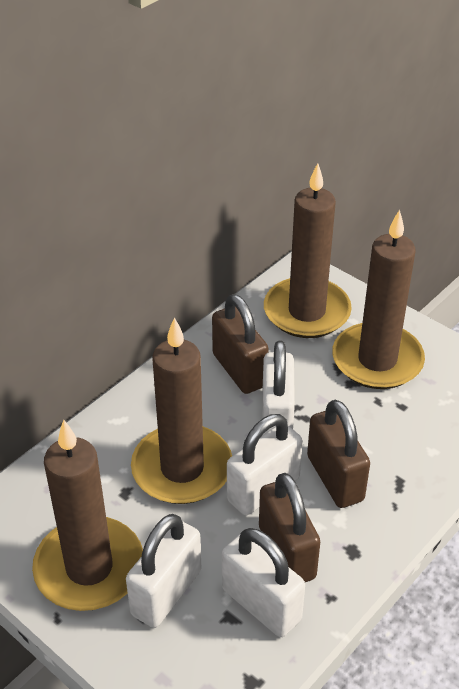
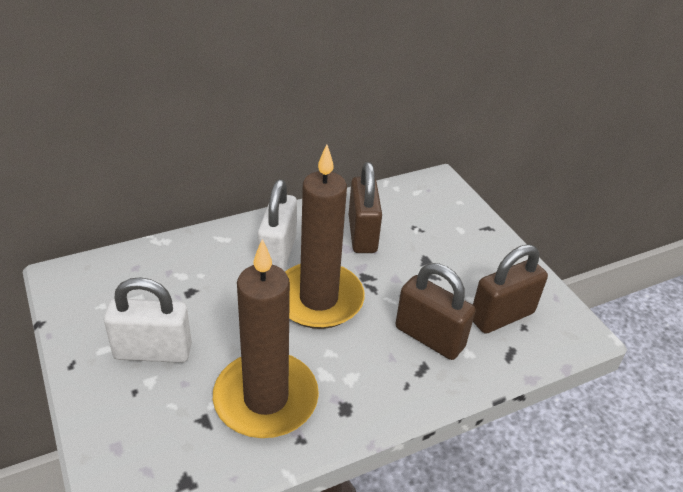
brown candle: 4 -> 2
white padlock: 4 -> 2

